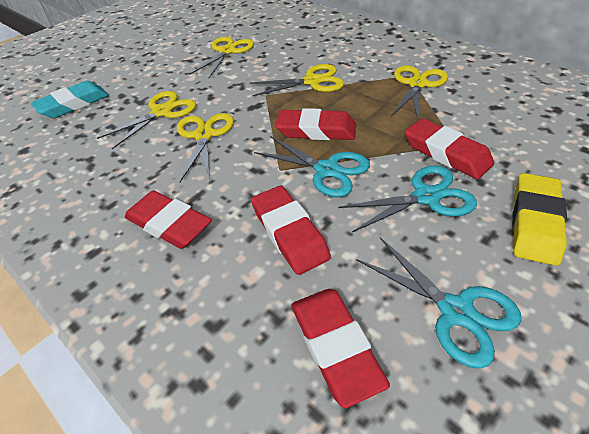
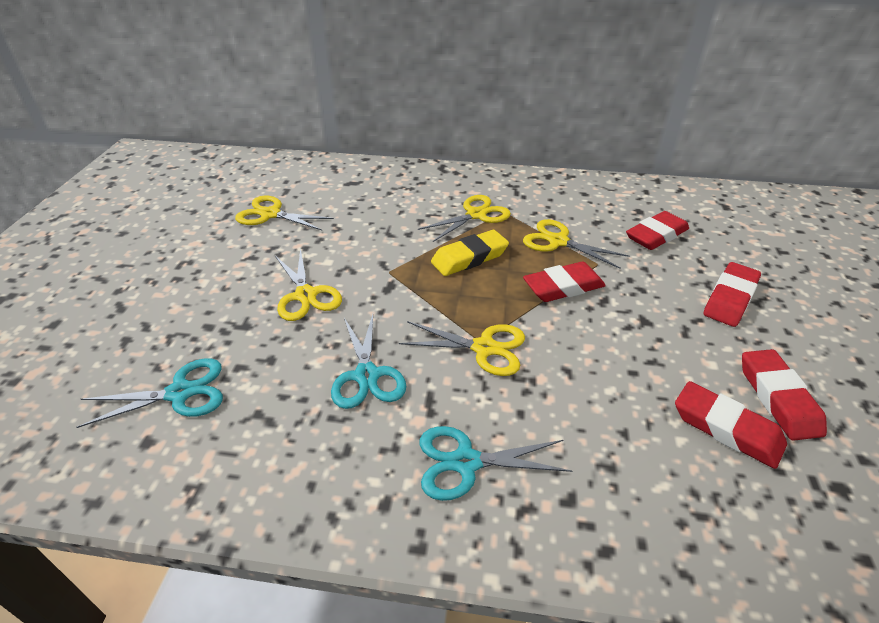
turquoise eraser: 1 -> 0

